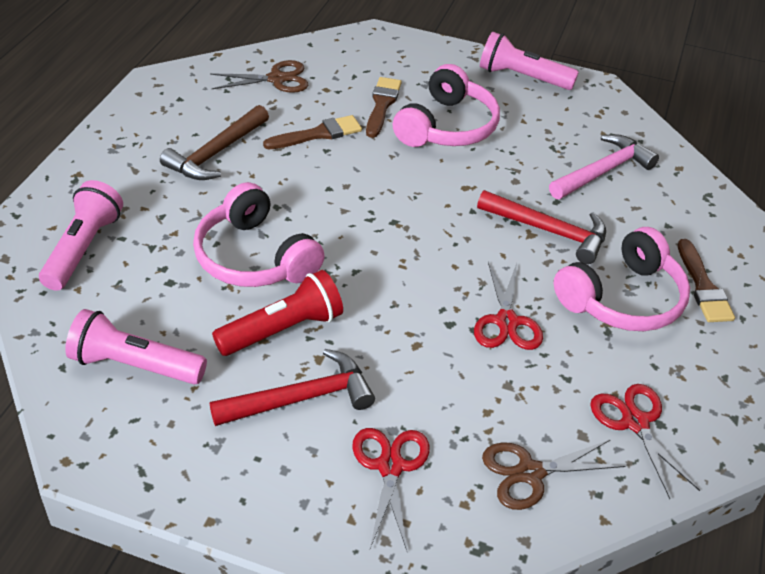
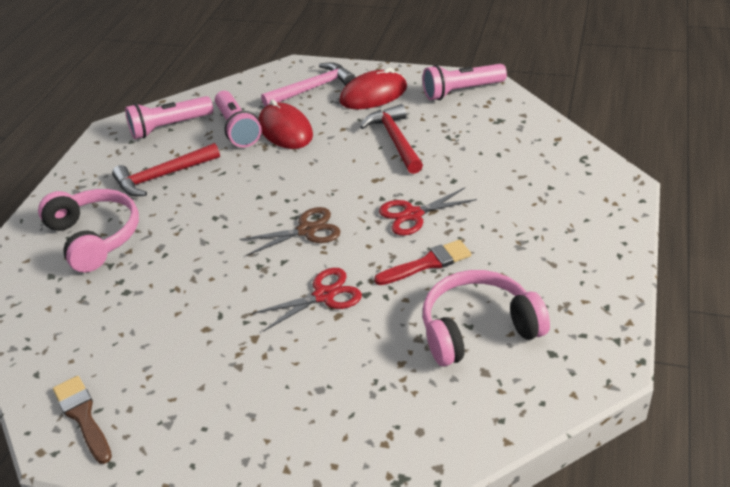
brown brush: 3 -> 1
brown hammer: 1 -> 0
brown scissors: 2 -> 1
pink headphones: 3 -> 2
red brush: 0 -> 1
red flashlight: 1 -> 0
red mouse: 0 -> 2
red scissors: 3 -> 2

